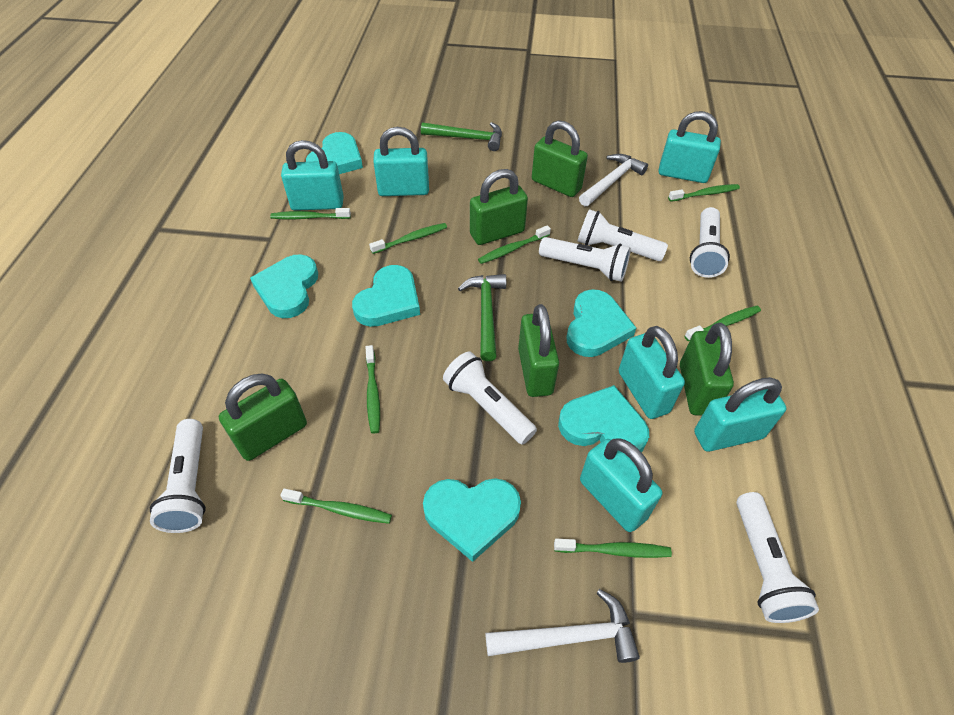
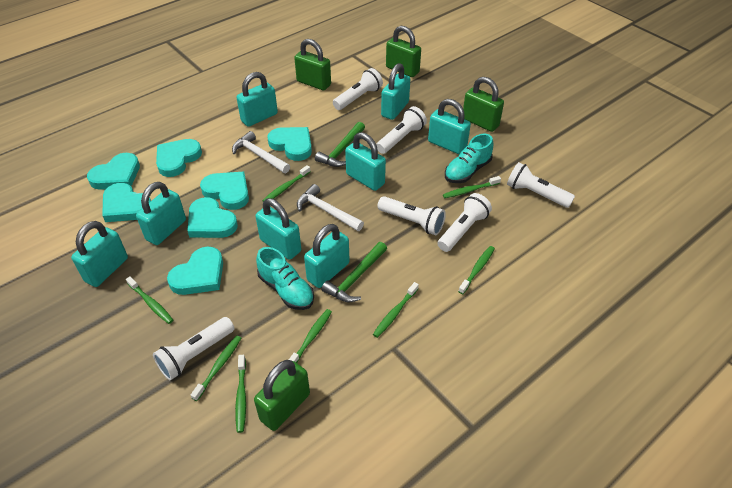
green padlock: 5 -> 4
turquoise heart: 6 -> 7
turquoise padlock: 6 -> 8
turquoise shoe: 0 -> 2

